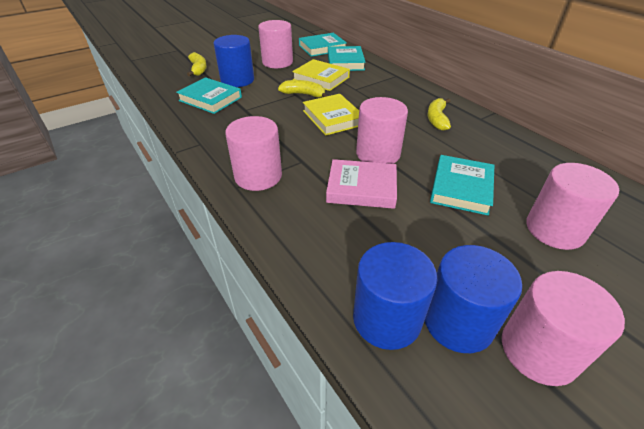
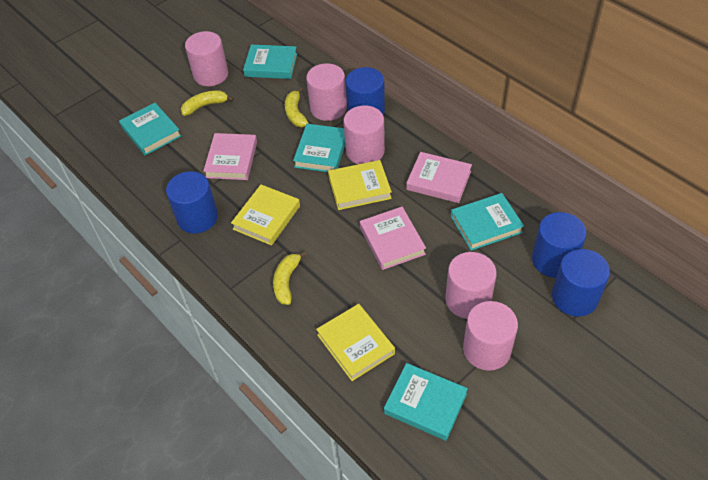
blue cylinder: 3 -> 4
pink book: 1 -> 3
turquoise book: 4 -> 5
yellow book: 2 -> 3

